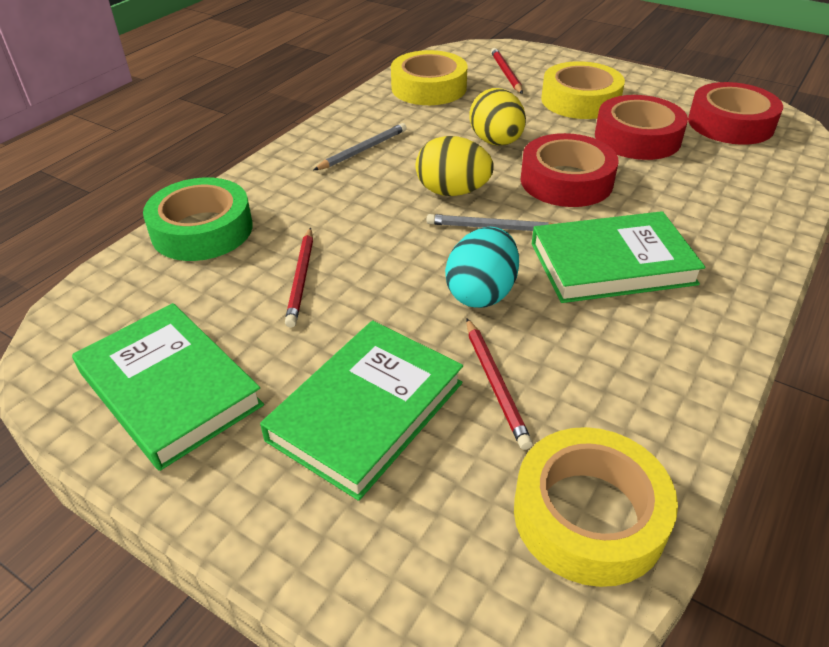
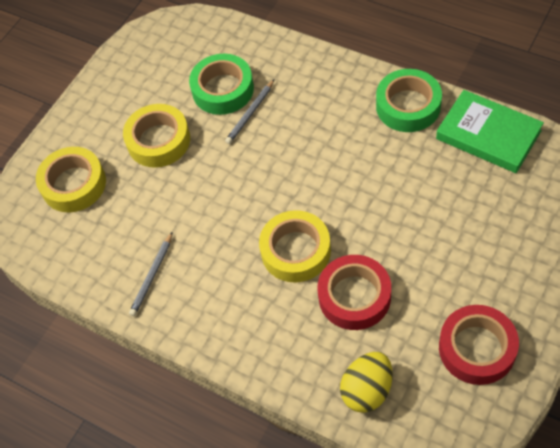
green book: 3 -> 1
green tape: 1 -> 2
red pencil: 3 -> 0
red tape: 3 -> 2
turquoise egg: 1 -> 0
yellow egg: 2 -> 1

